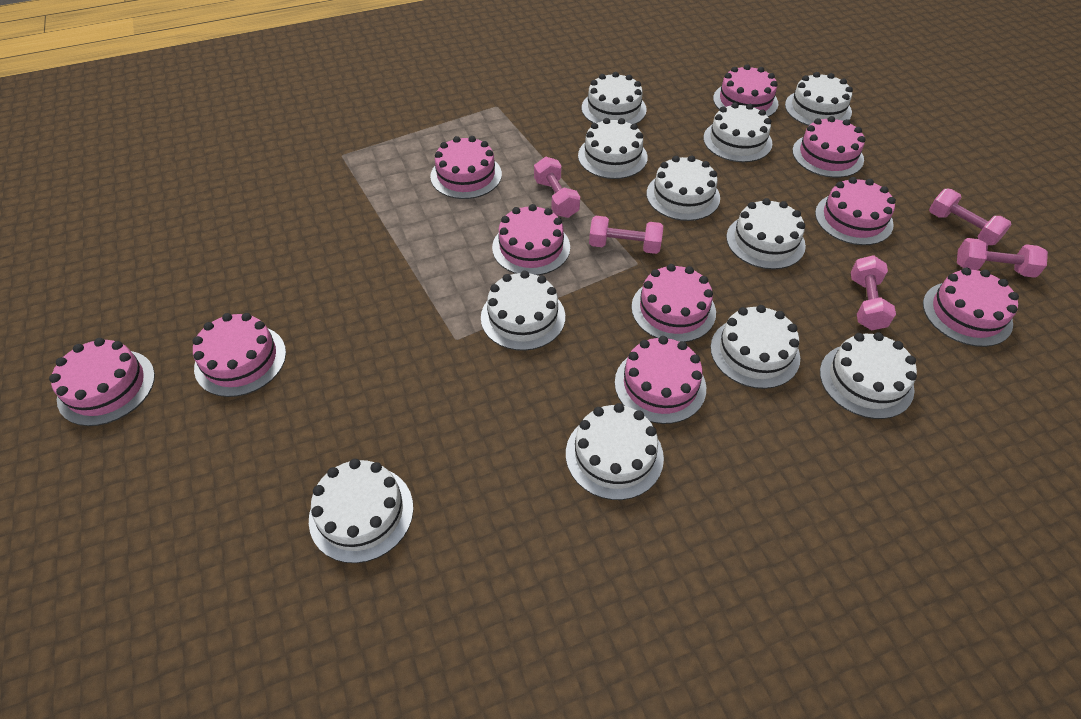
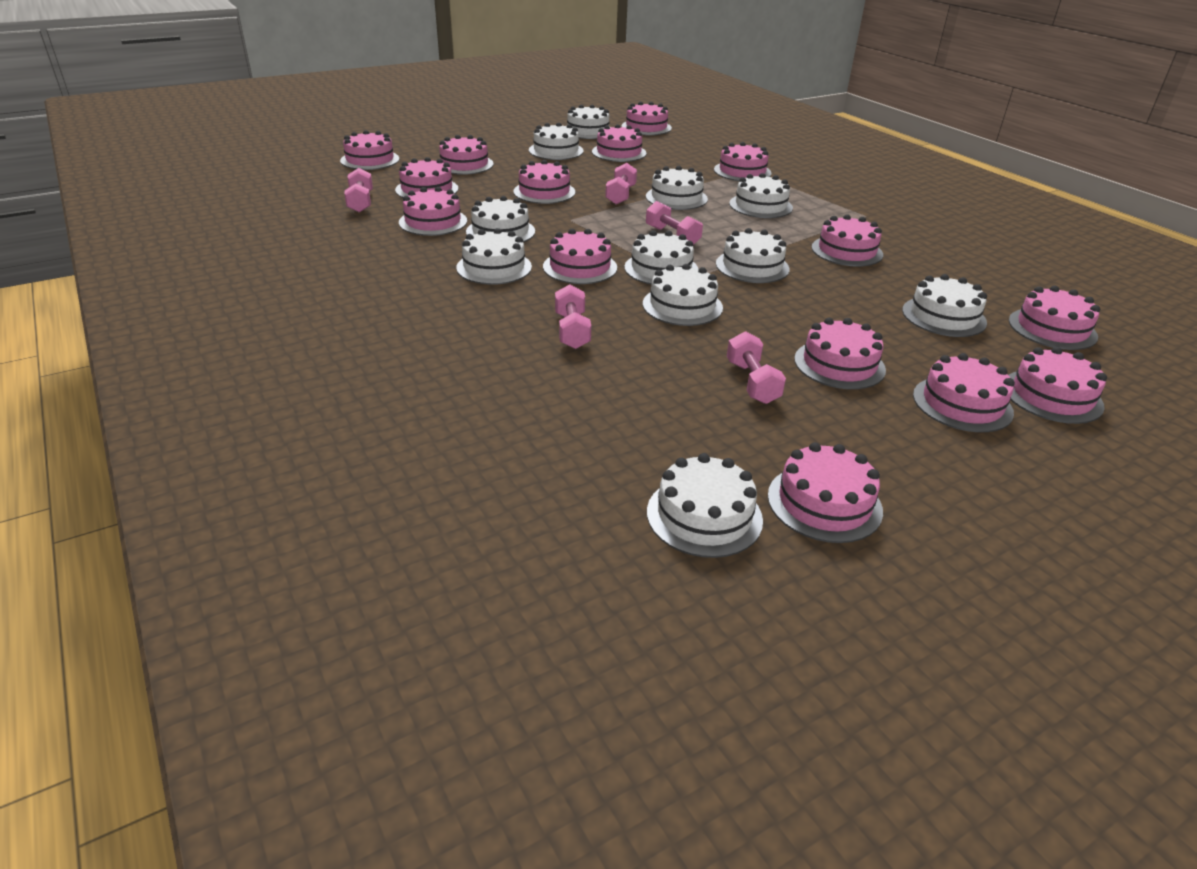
pink cake: 10 -> 15

